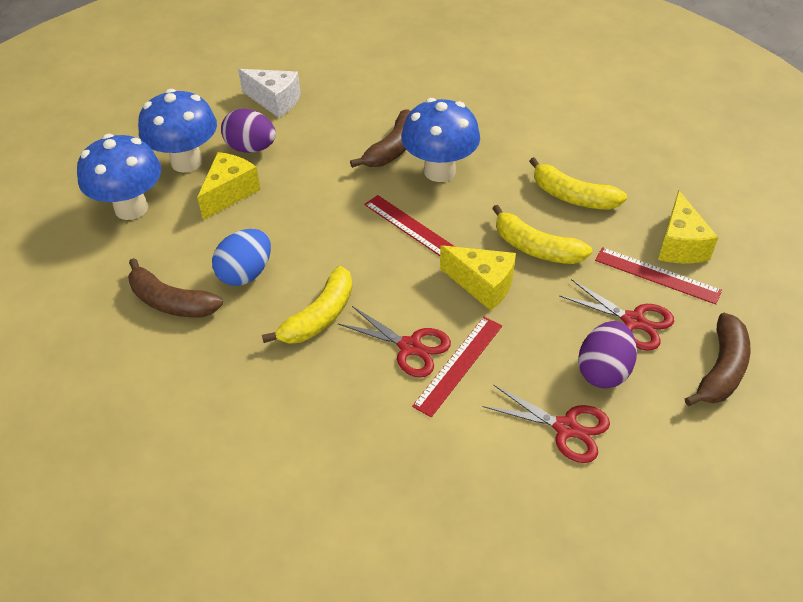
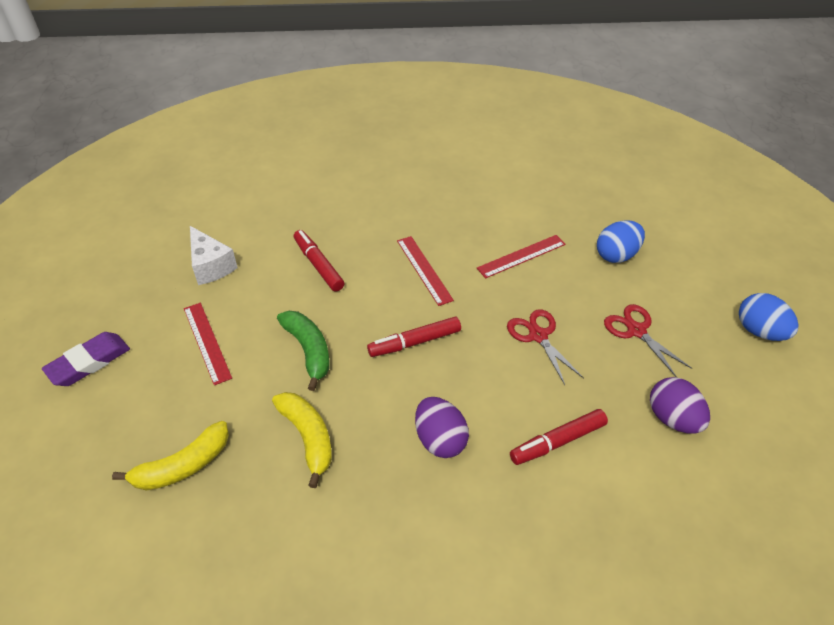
blue egg: 1 -> 2
blue mushroom: 3 -> 0
brown banana: 3 -> 0
green banana: 0 -> 1
purple eraser: 0 -> 1
red marker: 0 -> 3
red scissors: 3 -> 2
yellow banana: 3 -> 2
yellow cheese: 3 -> 0

